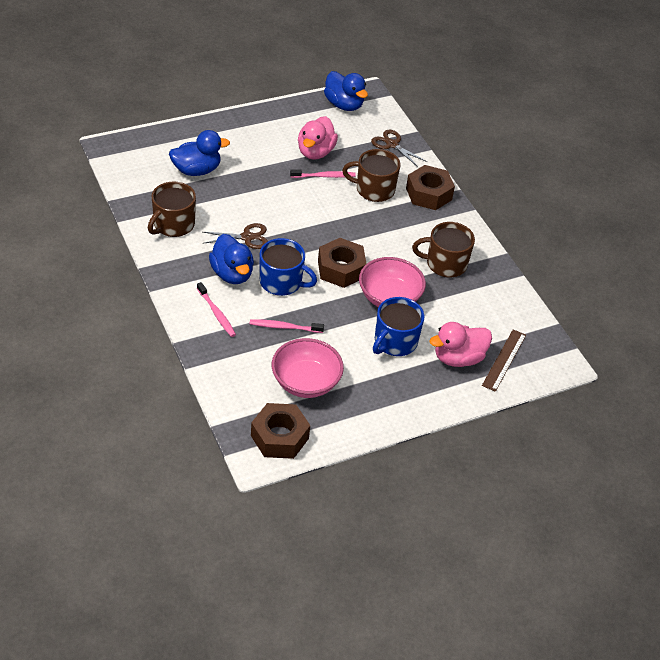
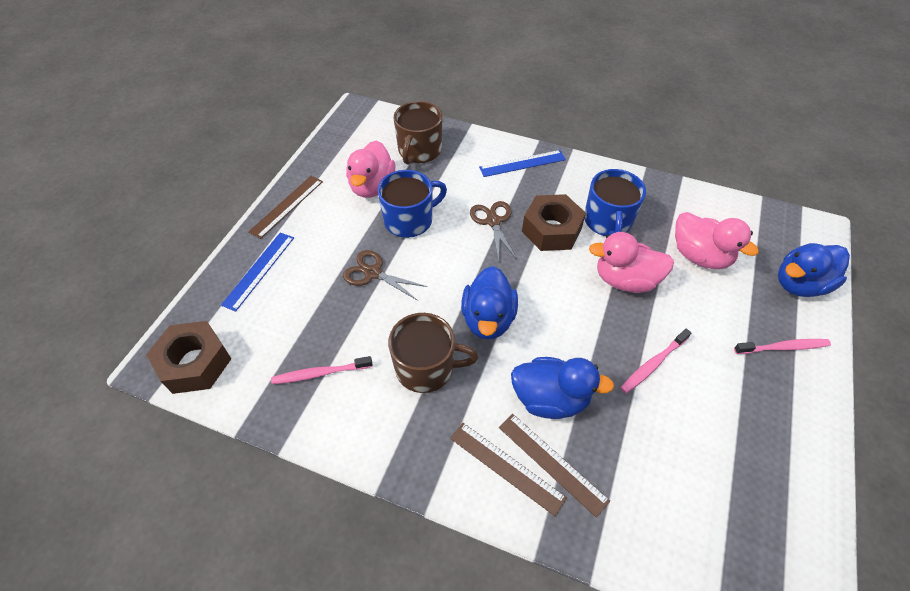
blue ruler: 0 -> 2
brown mug: 3 -> 2
brown nut: 3 -> 2
brown ruler: 1 -> 3
pink bowl: 2 -> 0
pink duck: 2 -> 3

